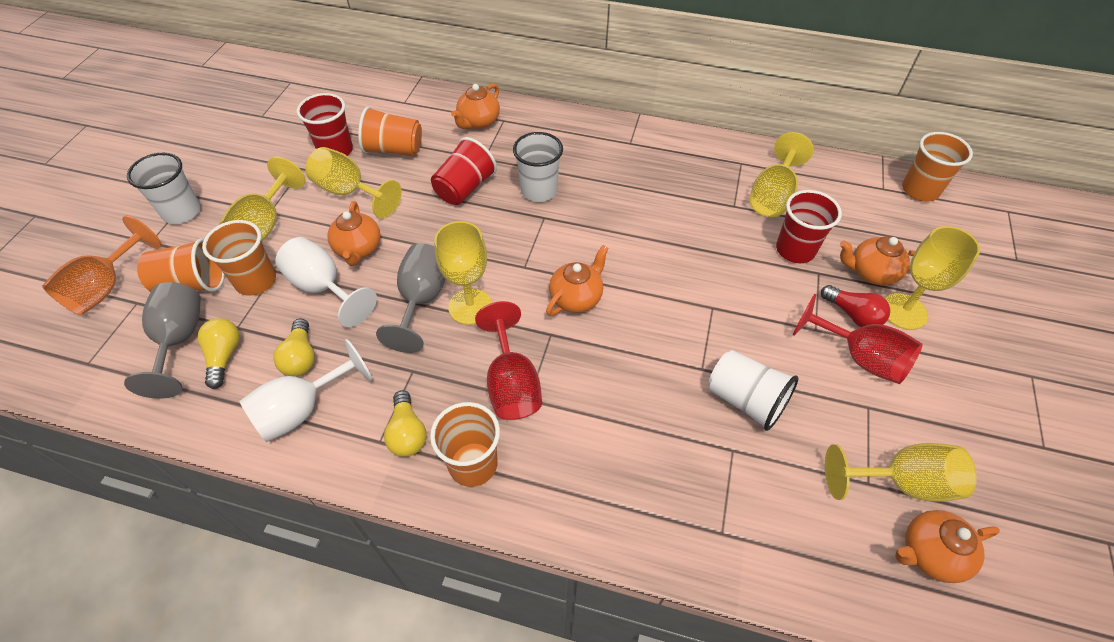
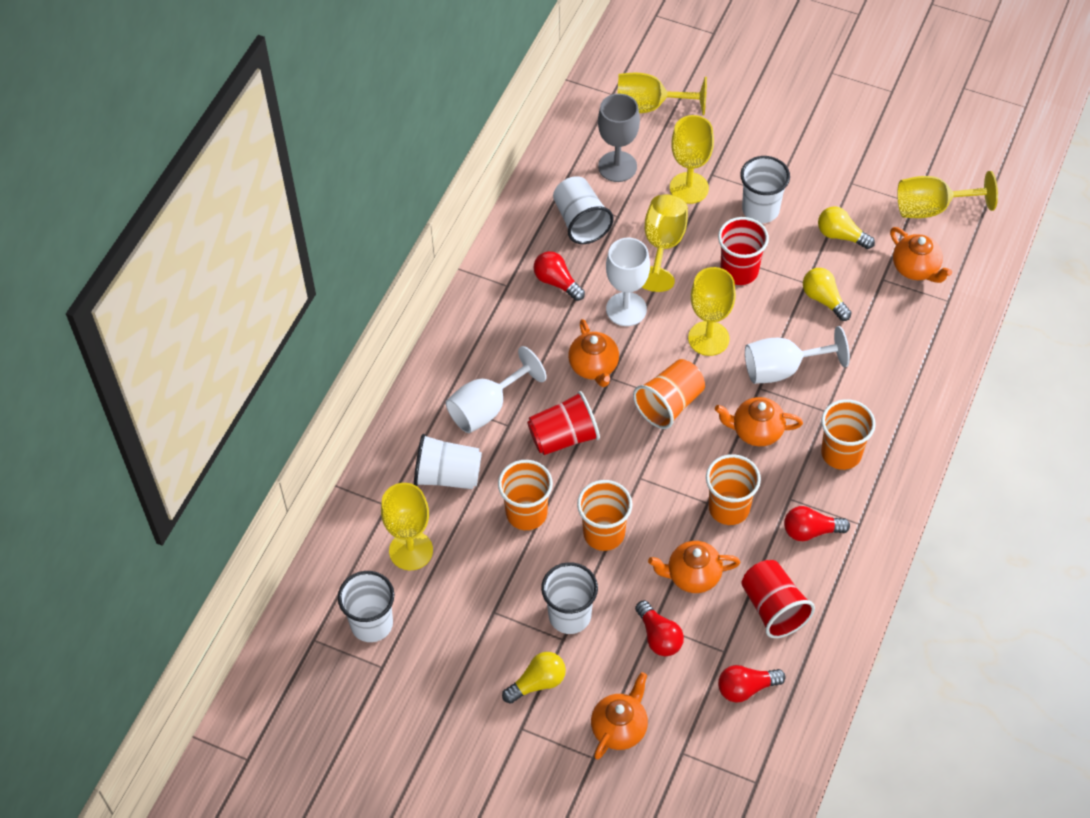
grey goblet: 2 -> 1
orange goblet: 1 -> 0
red goblet: 2 -> 0
red light bulb: 1 -> 4
white cup: 3 -> 5
white goblet: 2 -> 3

